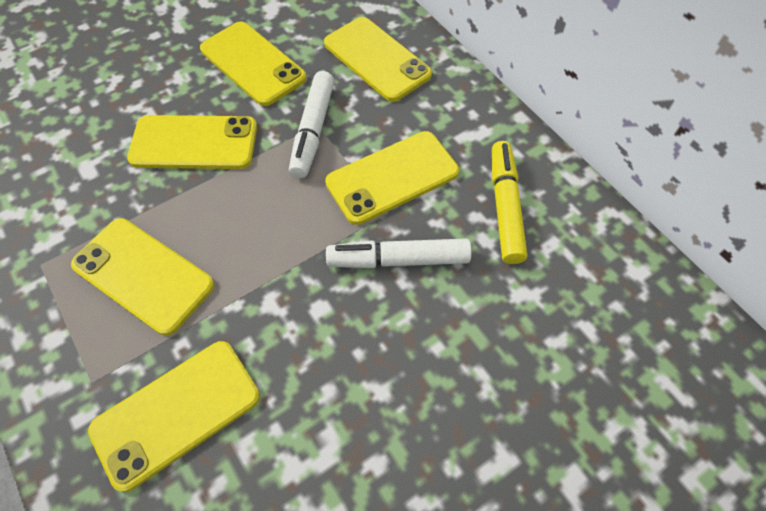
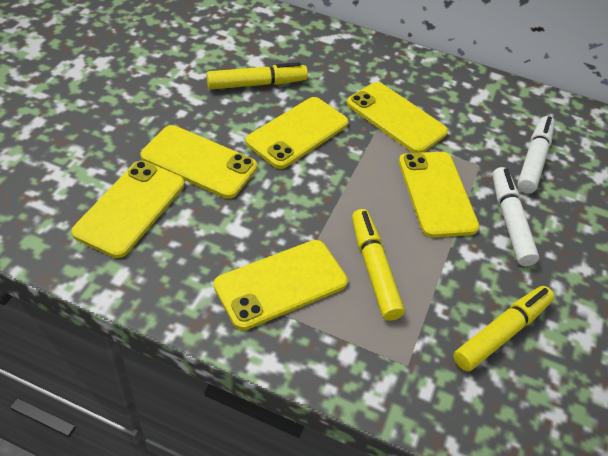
yellow marker: 1 -> 3

